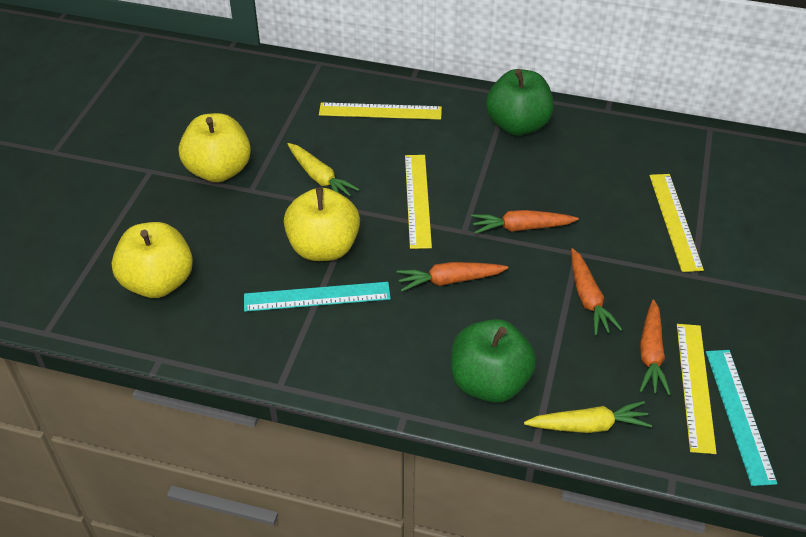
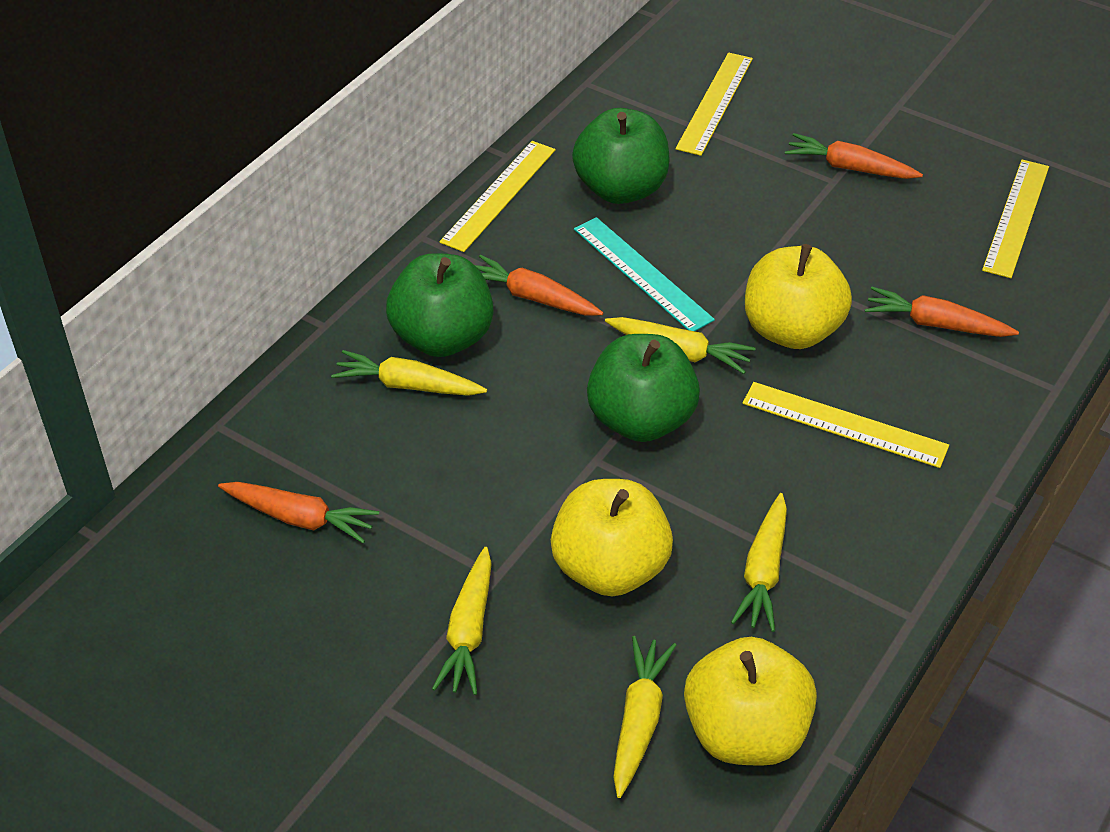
green apple: 2 -> 3
turquoise ruler: 2 -> 1
yellow carrot: 2 -> 5

